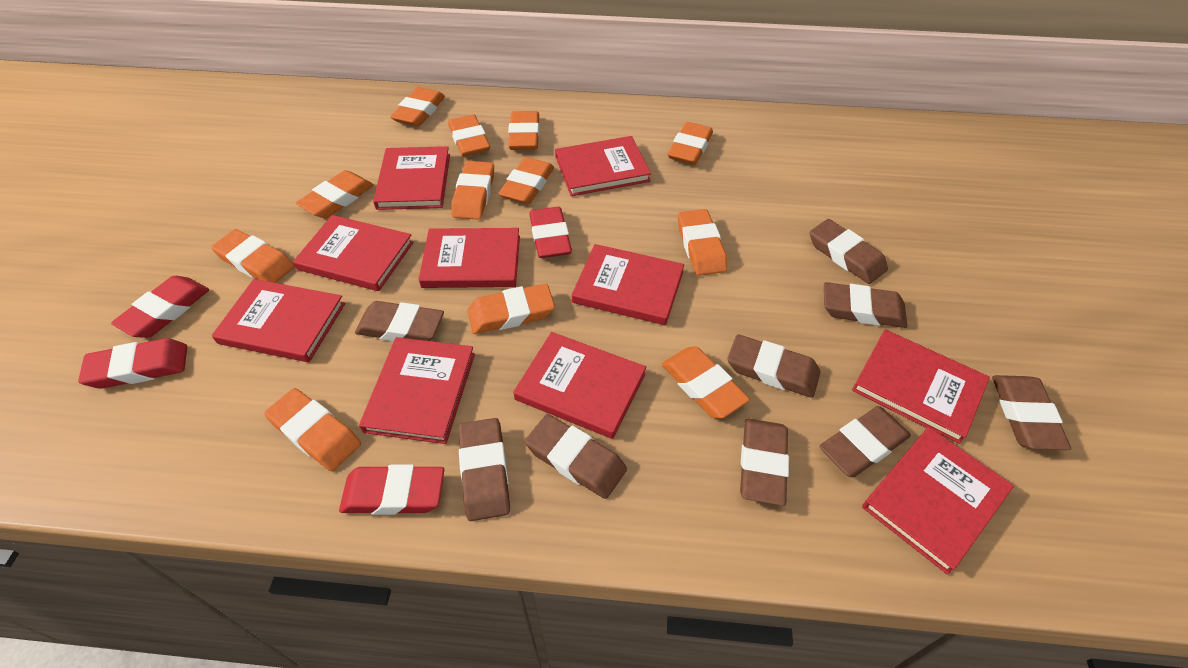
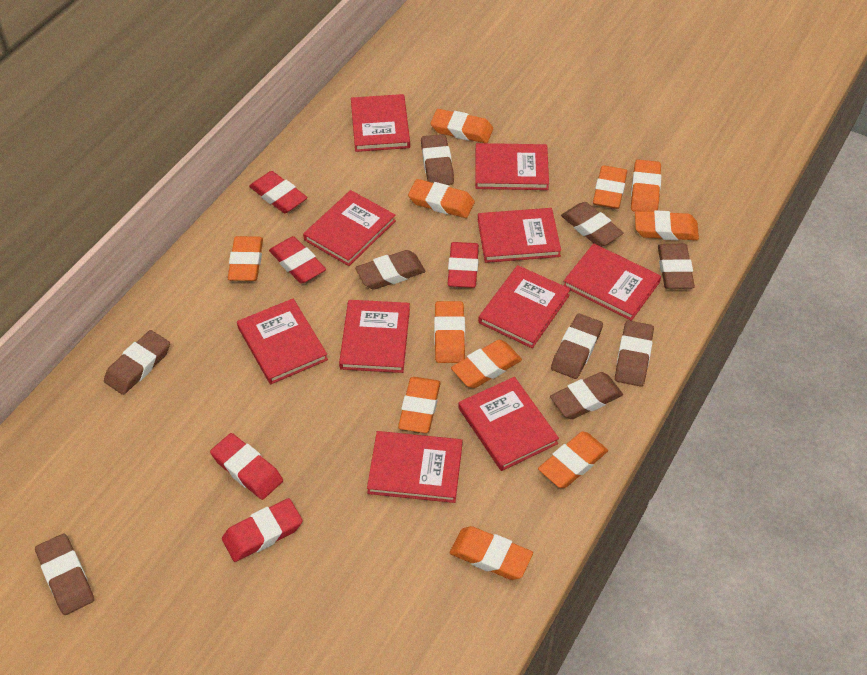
orange eraser: 12 -> 11
red eraser: 4 -> 5

